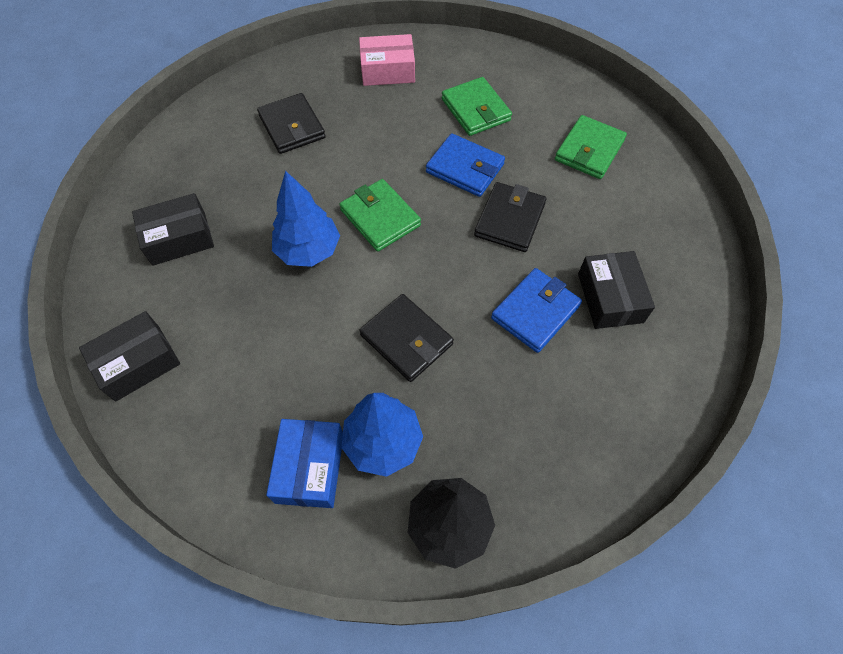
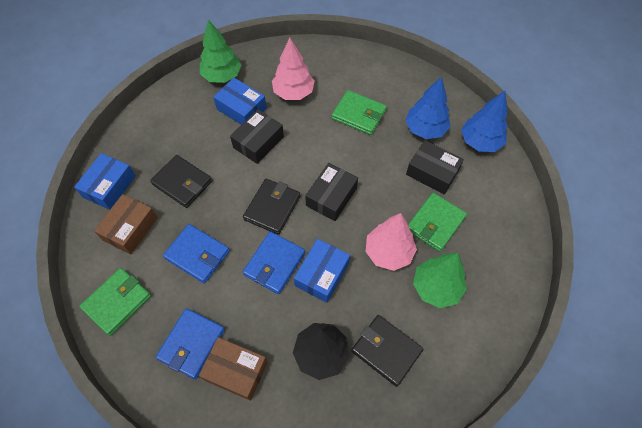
blue box: 1 -> 3
blue wallet: 2 -> 3
brown box: 0 -> 2
green tree: 0 -> 2
pink box: 1 -> 0
pink tree: 0 -> 2

